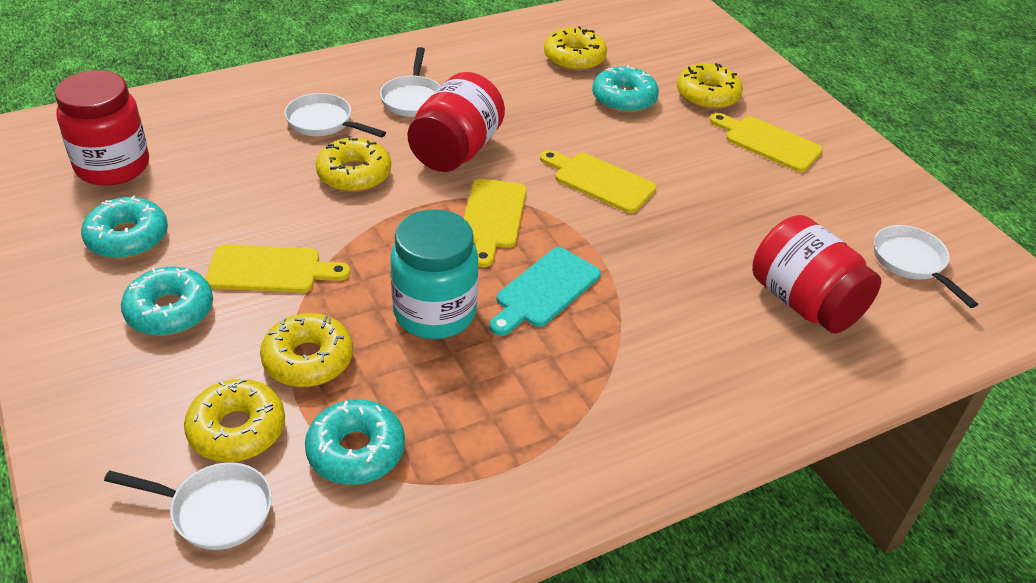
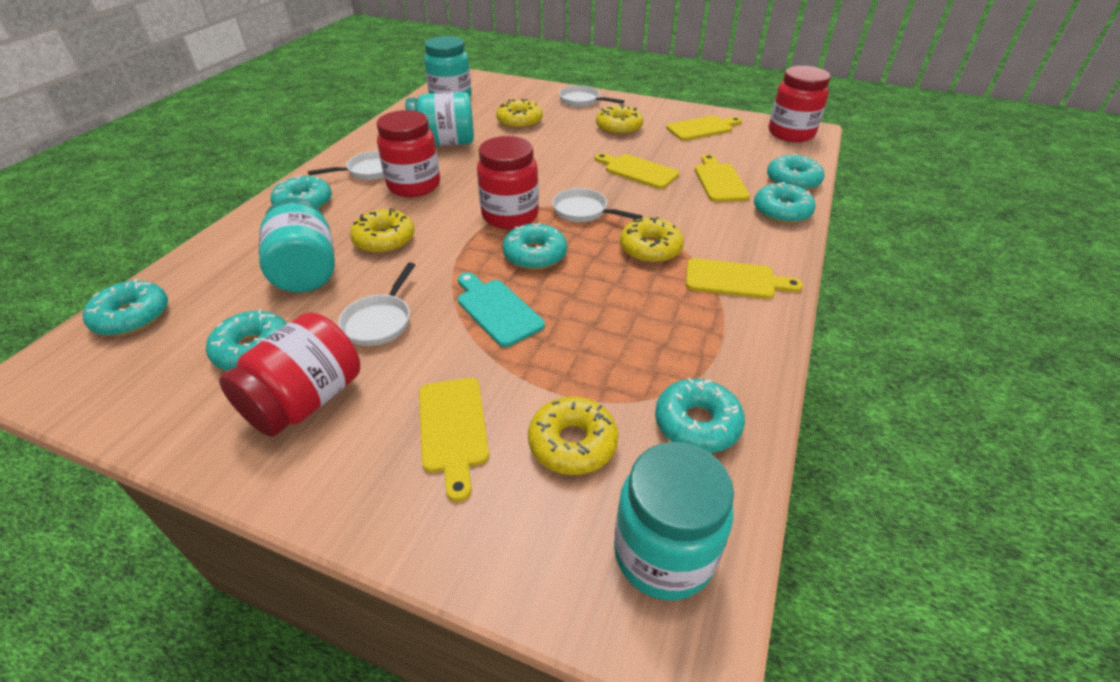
red jar: 3 -> 4
turquoise donut: 4 -> 7
turquoise jar: 1 -> 4
yellow cutting board: 4 -> 5

